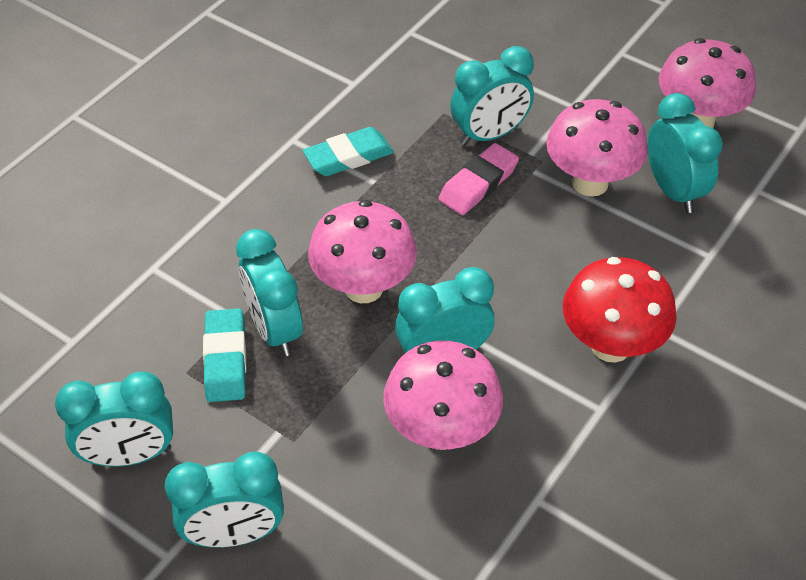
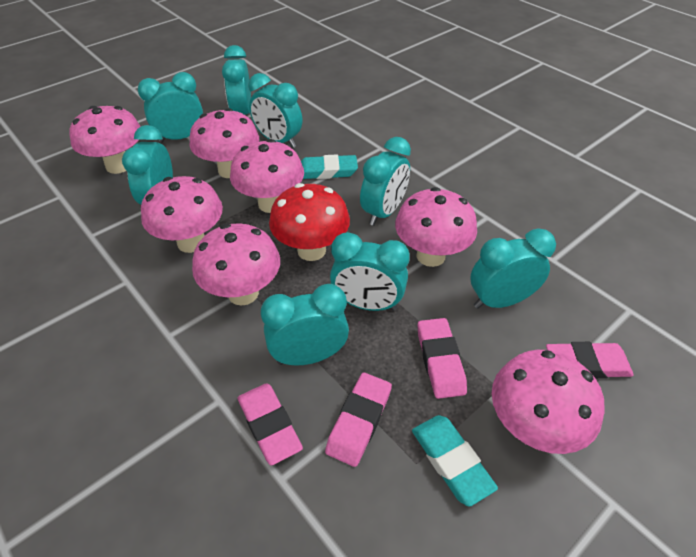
pink eraser: 1 -> 4
pink mushroom: 4 -> 7
turquoise clock: 6 -> 8

